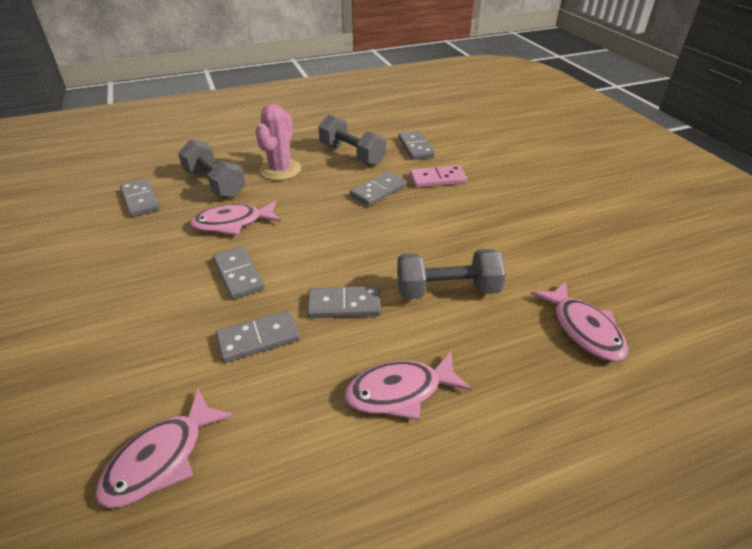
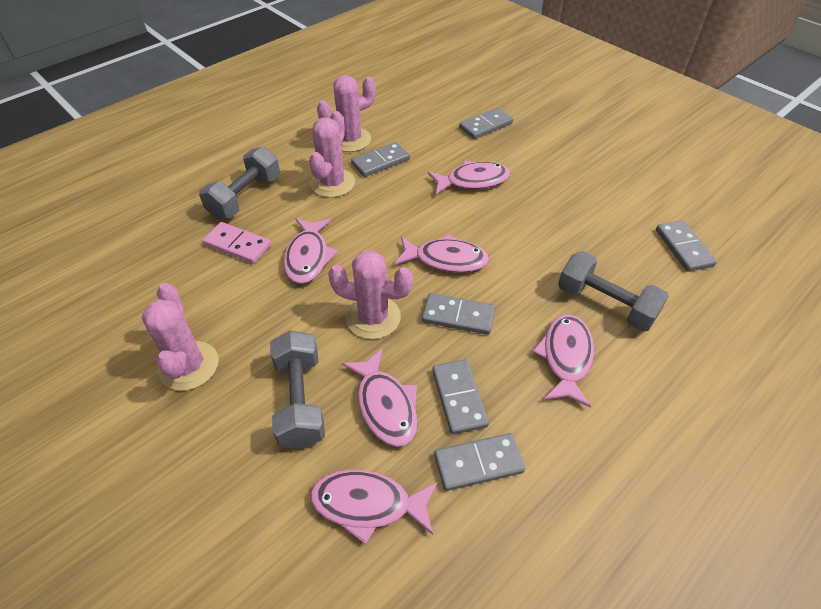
pink cactus: 1 -> 4
pink fish: 4 -> 6

